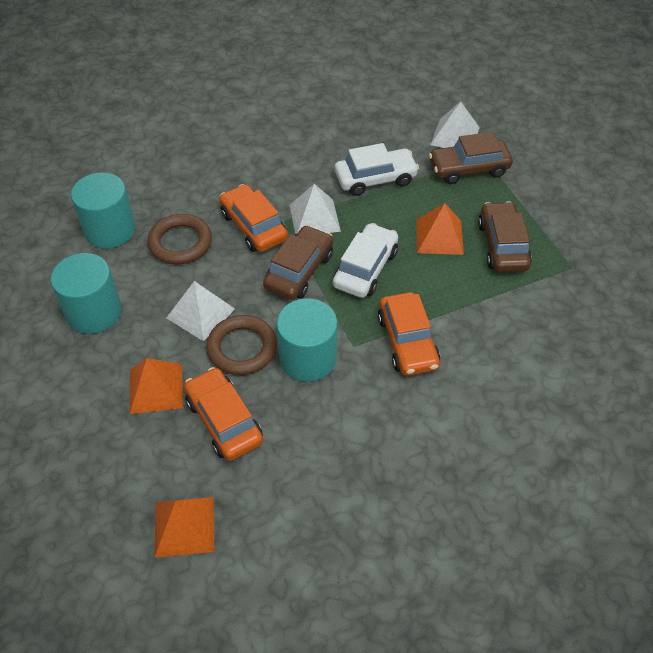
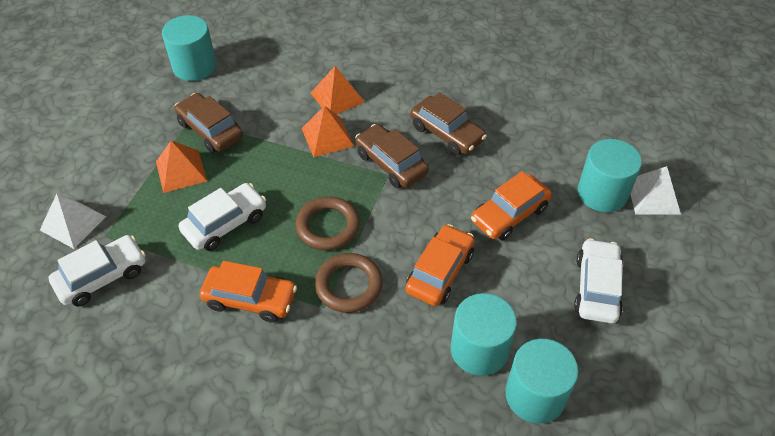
turquoise cylinder: 3 -> 4
white car: 2 -> 3
white pyramid: 3 -> 2

